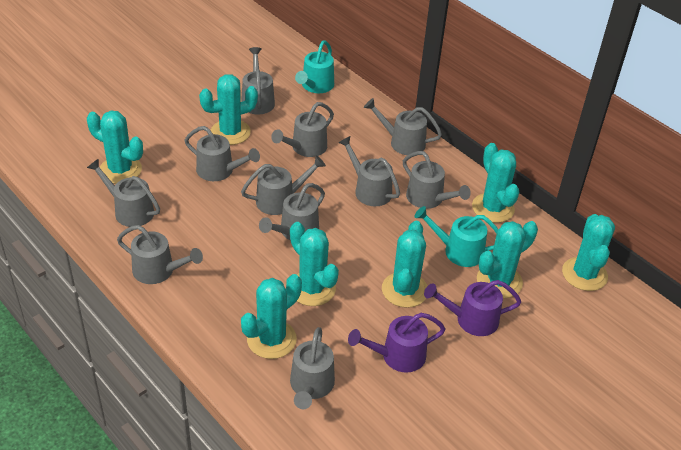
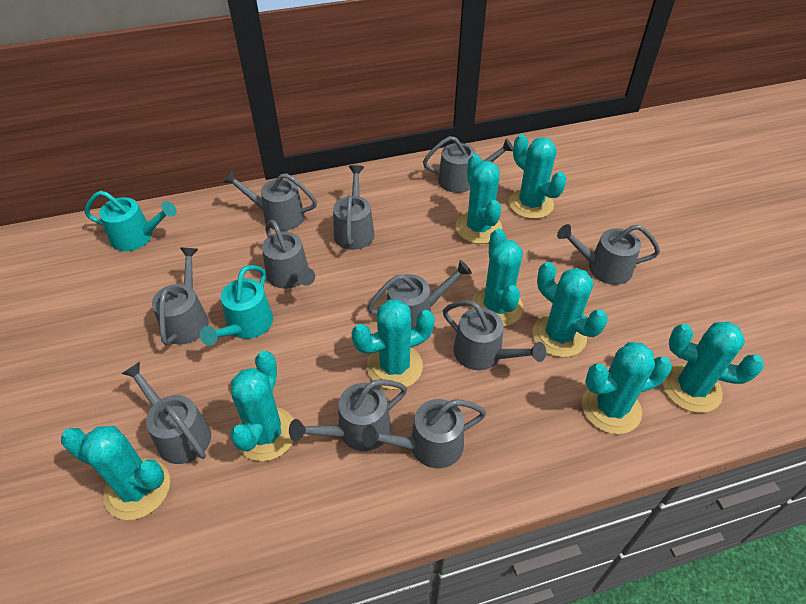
purple watering can: 2 -> 0
turquoise cactus: 8 -> 9

